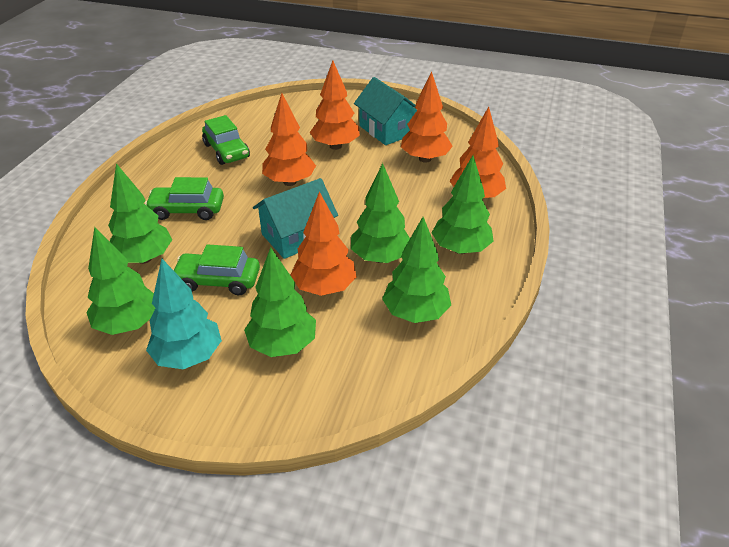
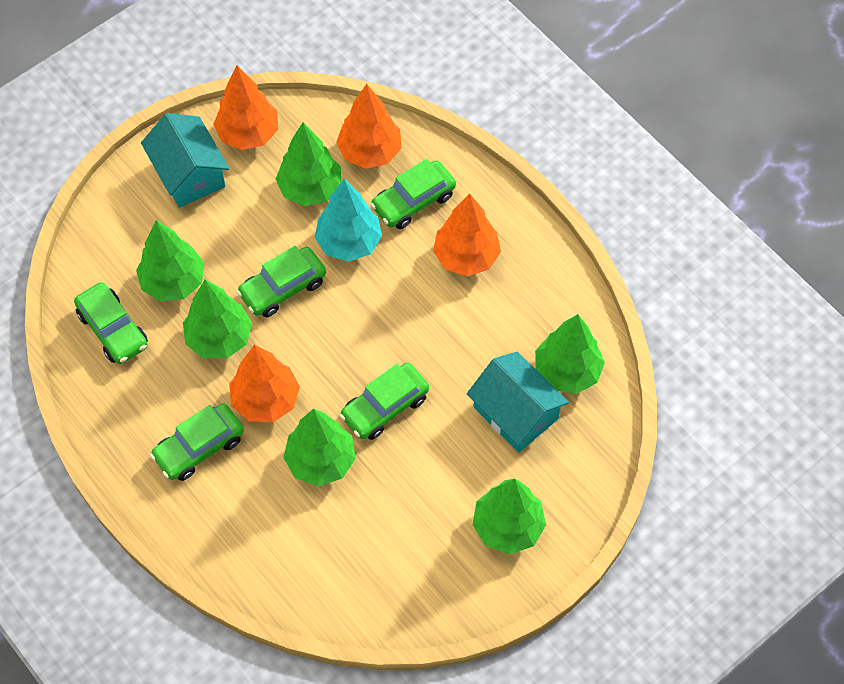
green car: 3 -> 5
orange tree: 5 -> 4

